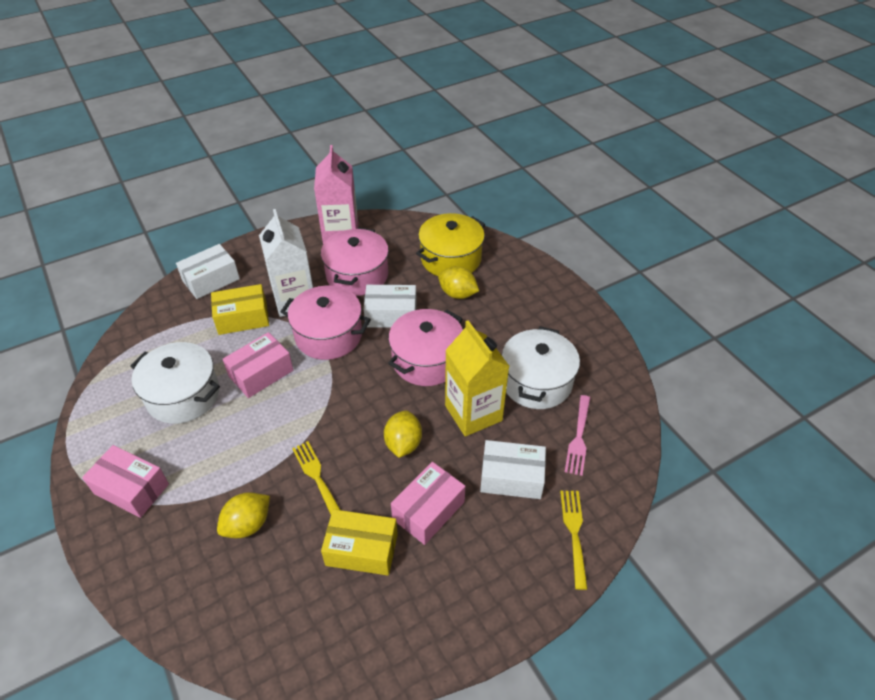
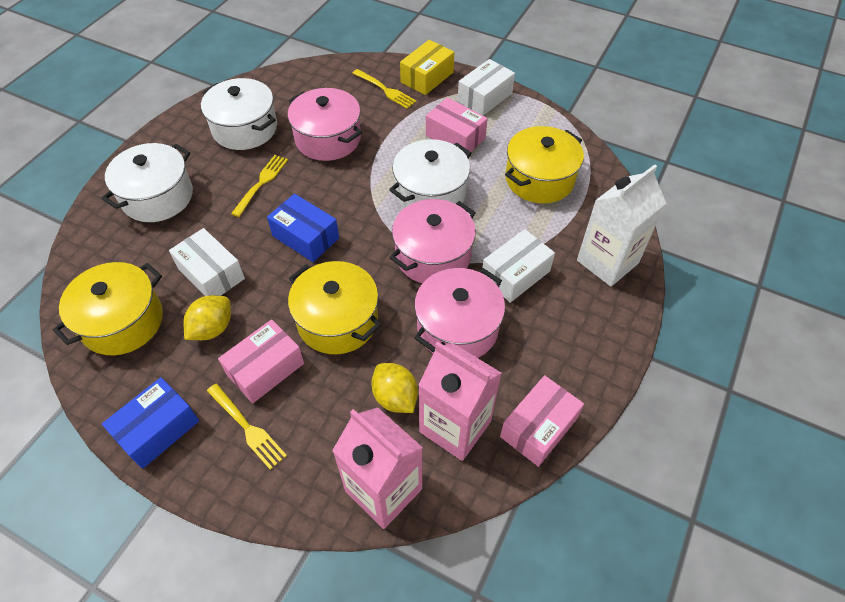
blue box: 0 -> 2
pink carton: 1 -> 2
pink fork: 1 -> 0
white pot: 2 -> 3
yellow box: 2 -> 1
yellow carton: 1 -> 0
yellow fork: 2 -> 3
yellow lemon: 3 -> 2
yellow pot: 1 -> 3

